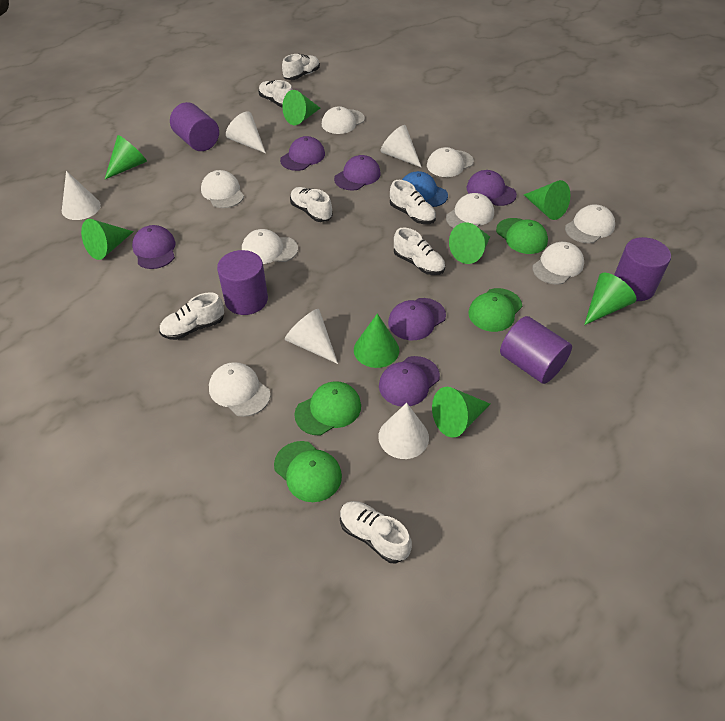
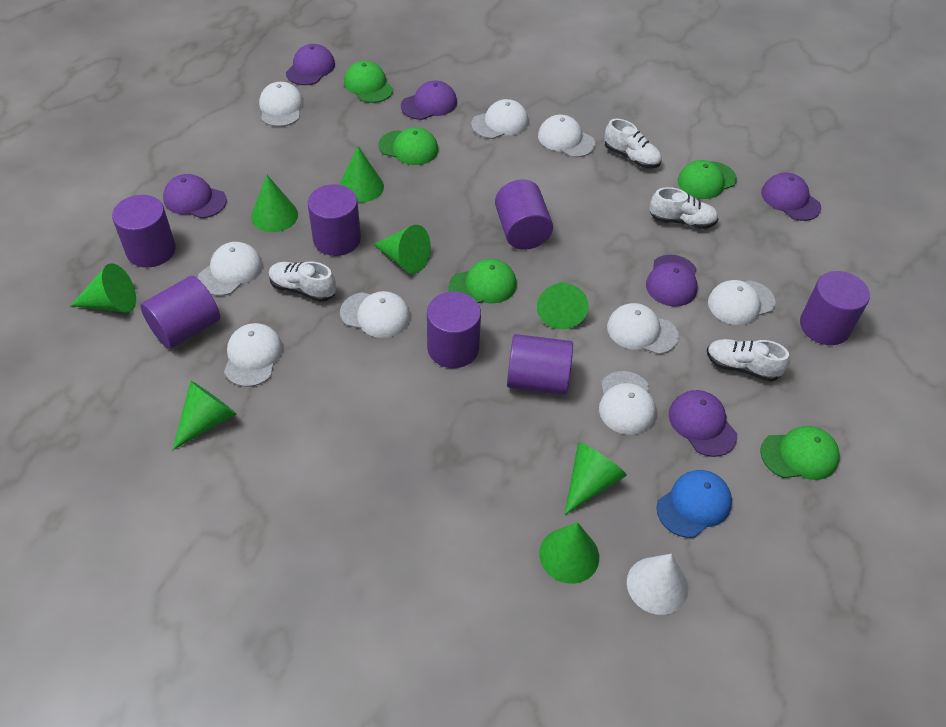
green cap: 4 -> 5
purple cylinder: 4 -> 7
white cap: 8 -> 9
white cone: 5 -> 1
white shoe: 7 -> 4

